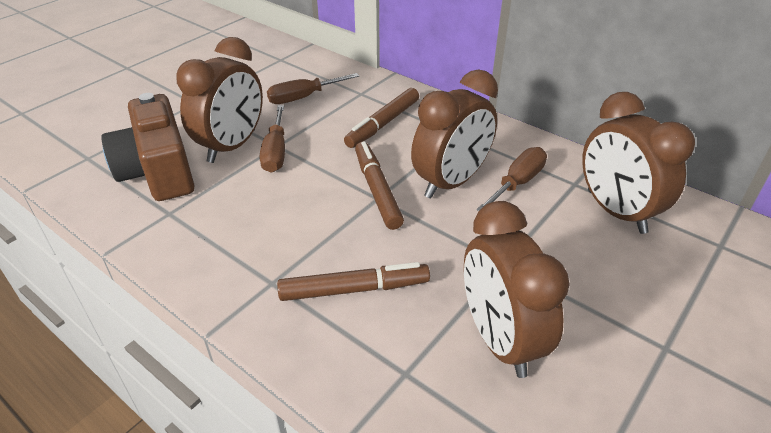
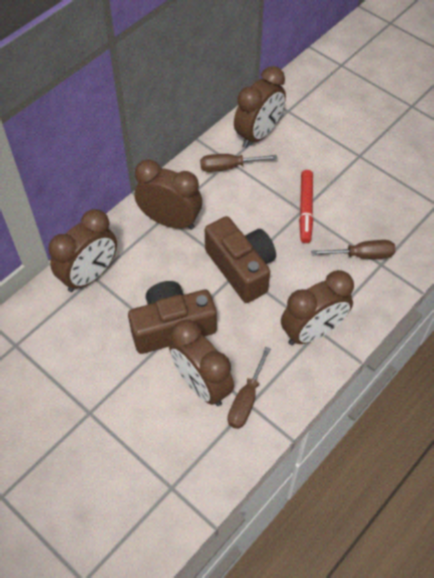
brown camera: 1 -> 2
brown clock: 4 -> 5
brown marker: 3 -> 0
red marker: 0 -> 1

